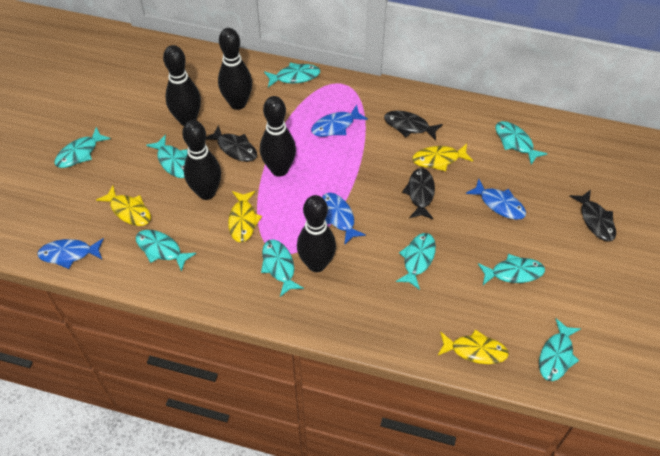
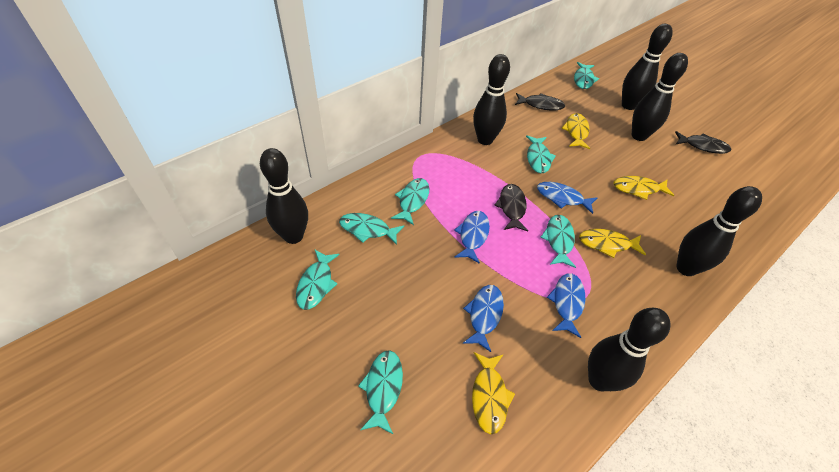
black bowling pin: 5 -> 6
black fish: 4 -> 3
turquoise fish: 9 -> 7

